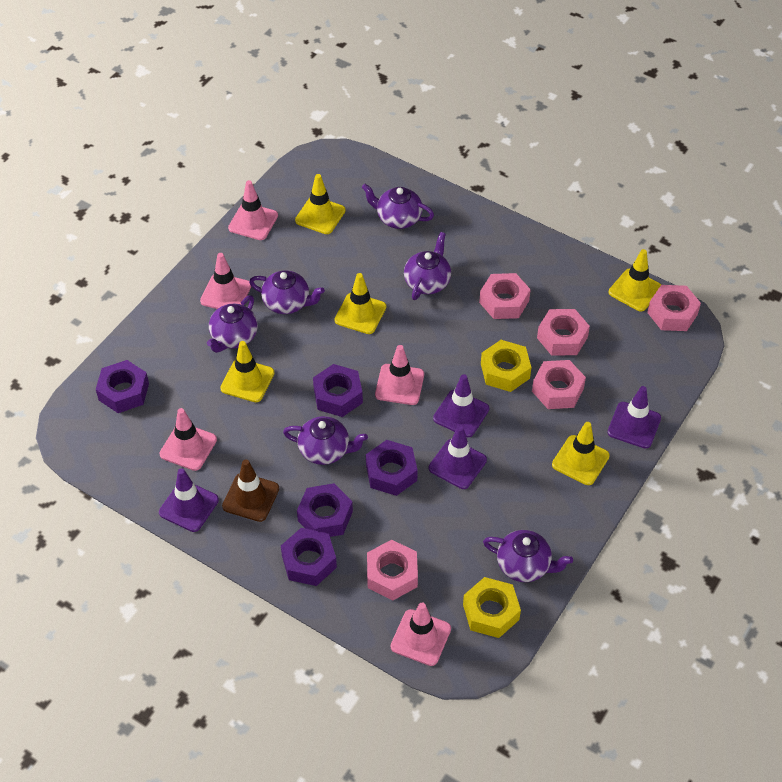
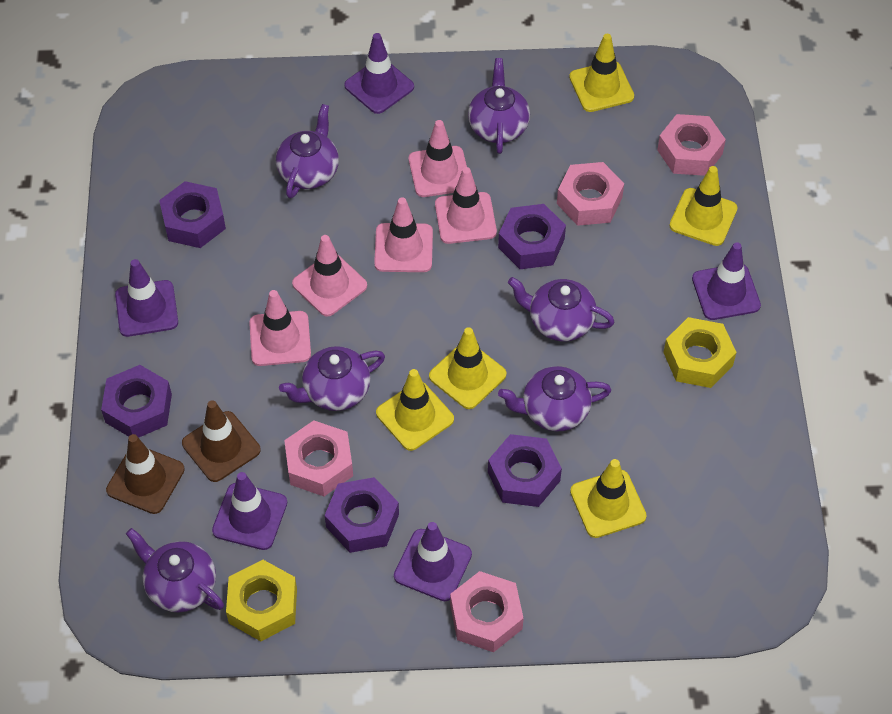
brown traffic cone: 1 -> 2
pink nut: 5 -> 4
purple traffic cone: 4 -> 5

